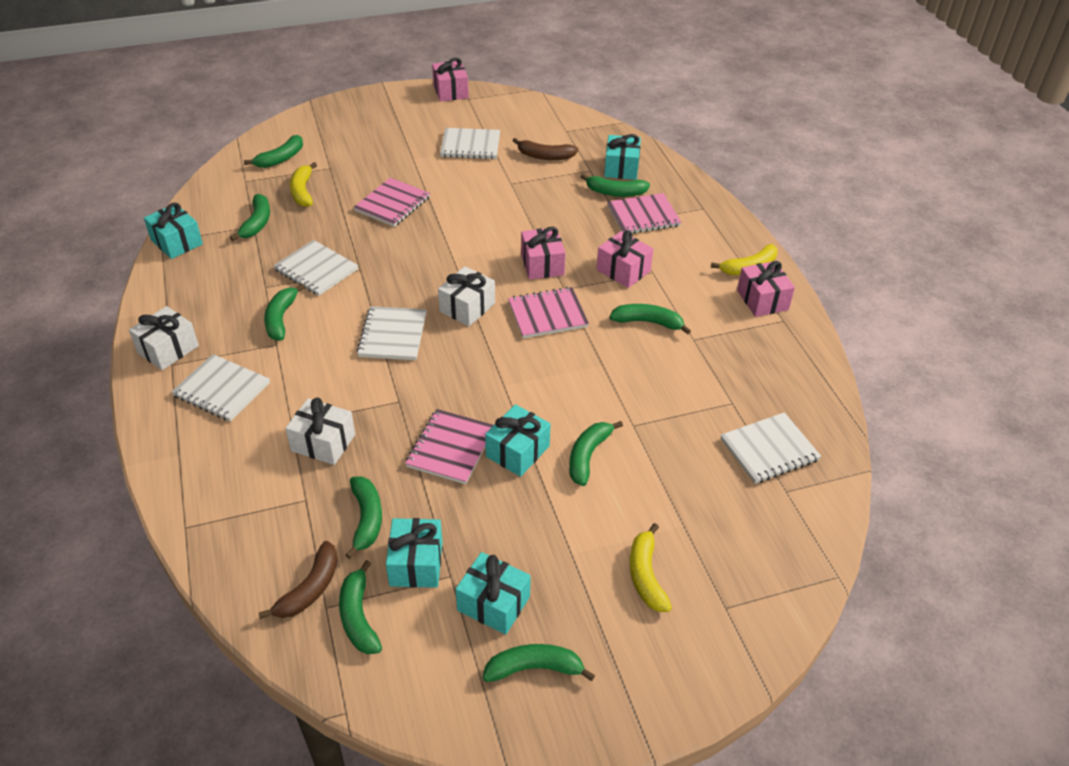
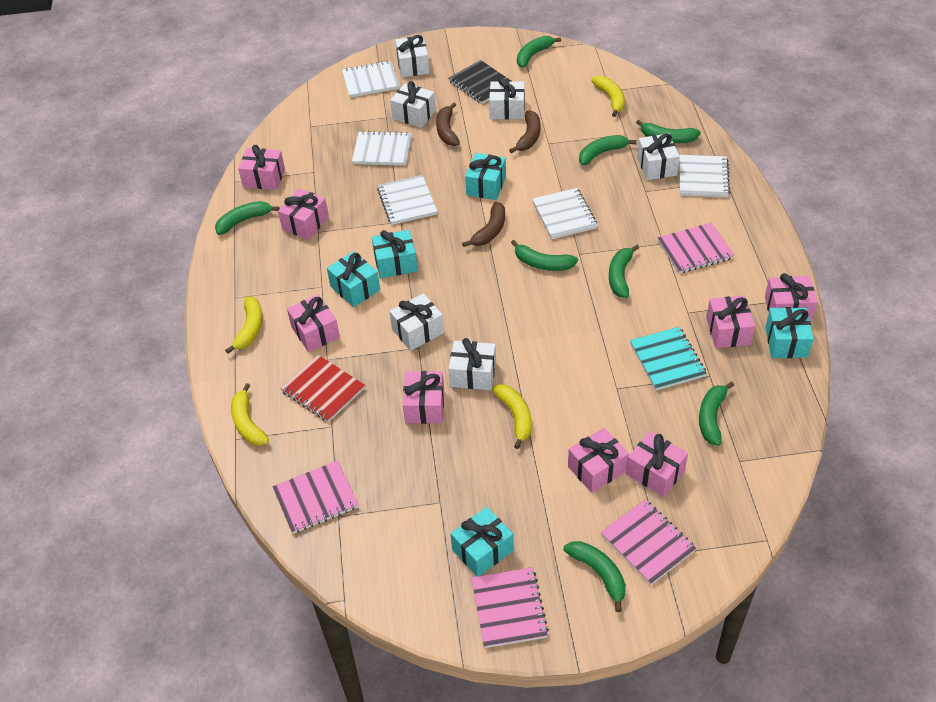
black notebook: 0 -> 1
brown banana: 2 -> 3
green banana: 9 -> 8
pink gift: 4 -> 8
red notebook: 0 -> 1
turquoise notebook: 0 -> 1
white gift: 3 -> 6
yellow banana: 3 -> 4

